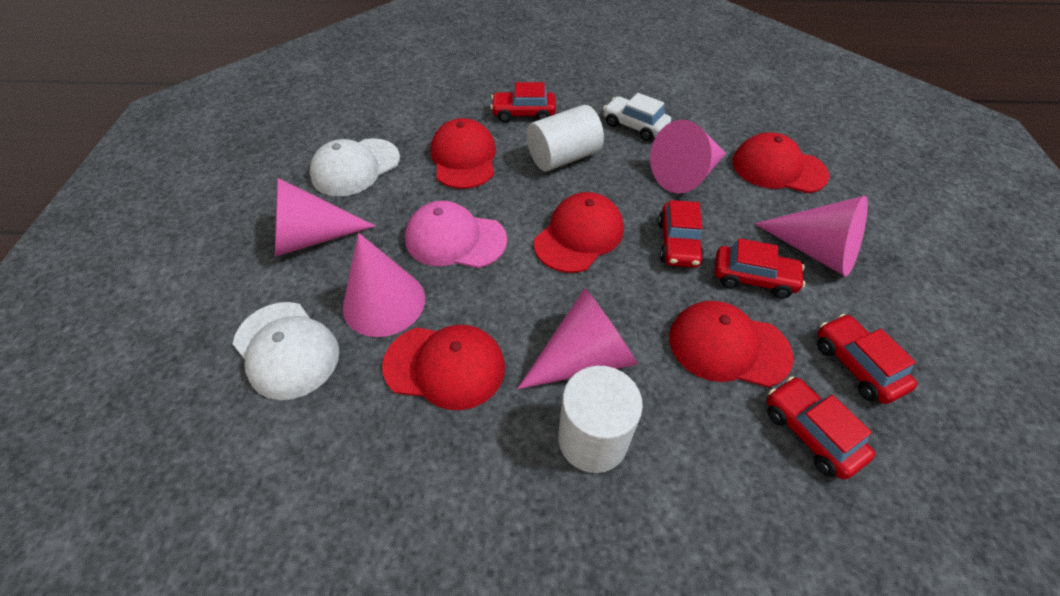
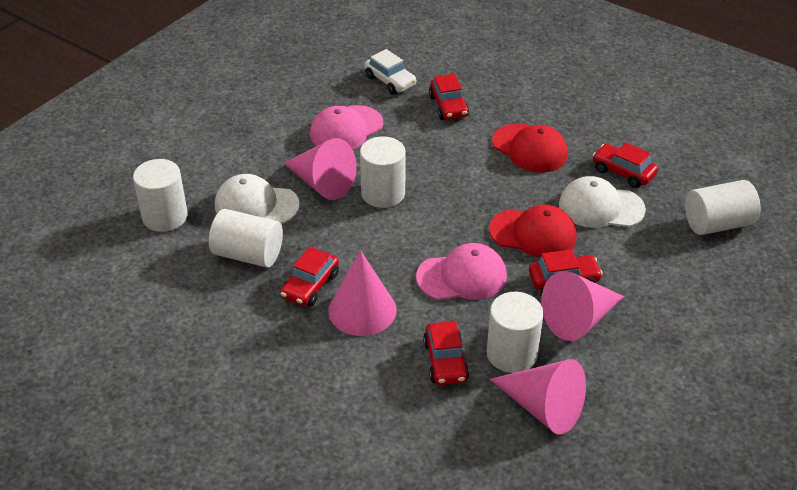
pink cap: 1 -> 2
pink cone: 5 -> 4
red cap: 5 -> 2
white cylinder: 2 -> 5

